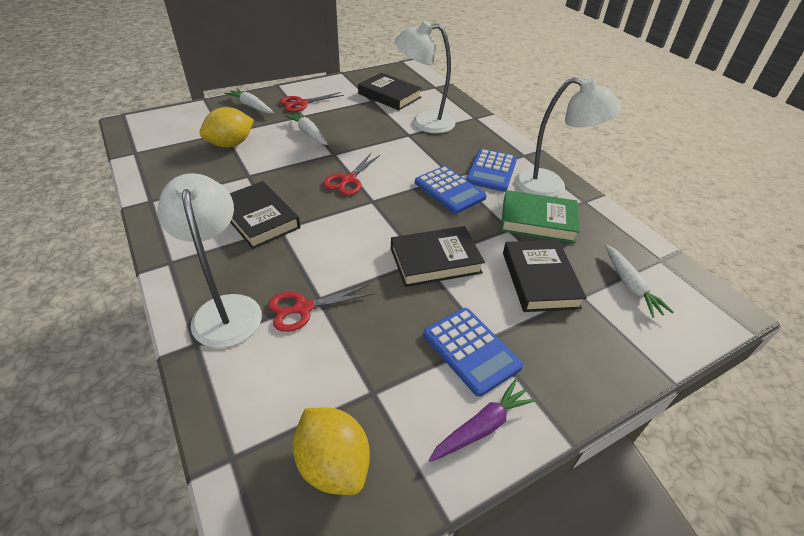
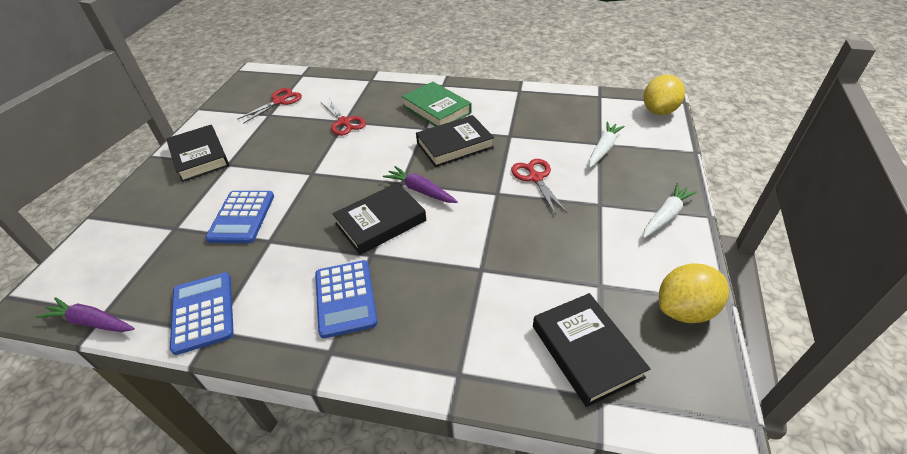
purple carrot: 1 -> 2
white carrot: 3 -> 2
white lamp: 3 -> 0

